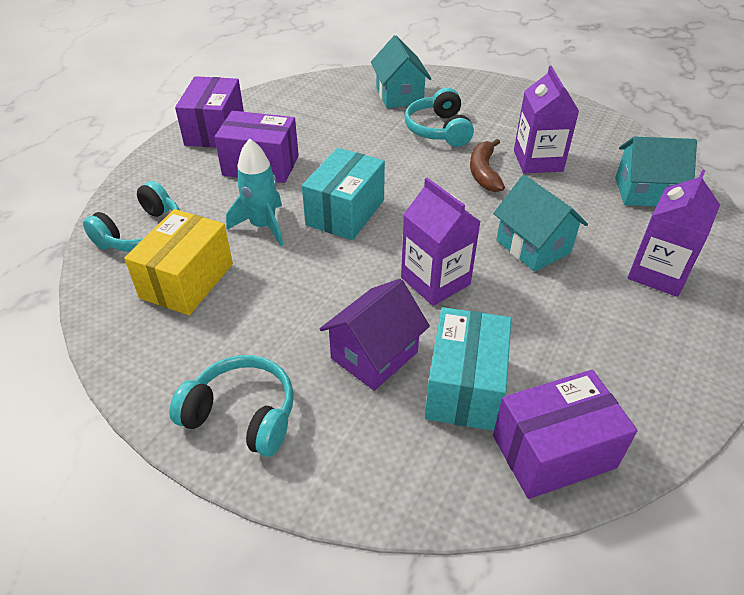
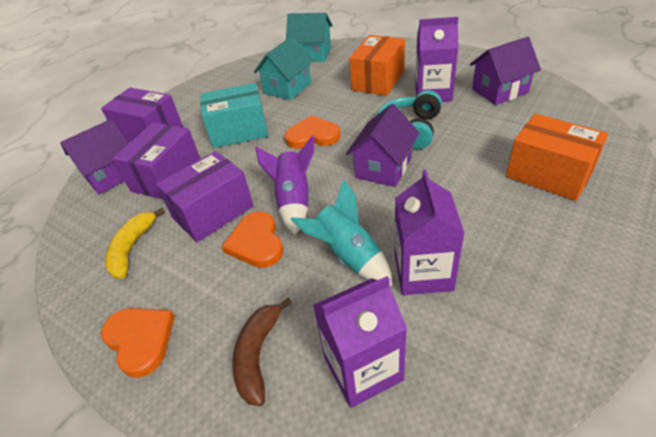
orange box: 0 -> 2
orange heart: 0 -> 3
purple house: 1 -> 3
purple rocket: 0 -> 1
turquoise box: 2 -> 1
turquoise headphones: 3 -> 1
turquoise house: 3 -> 2
yellow banana: 0 -> 1
yellow box: 1 -> 0

